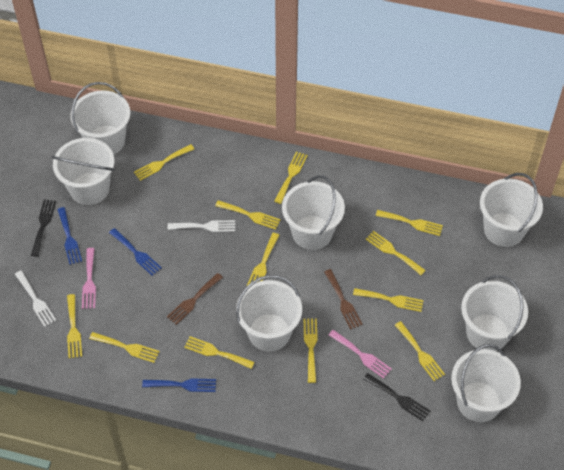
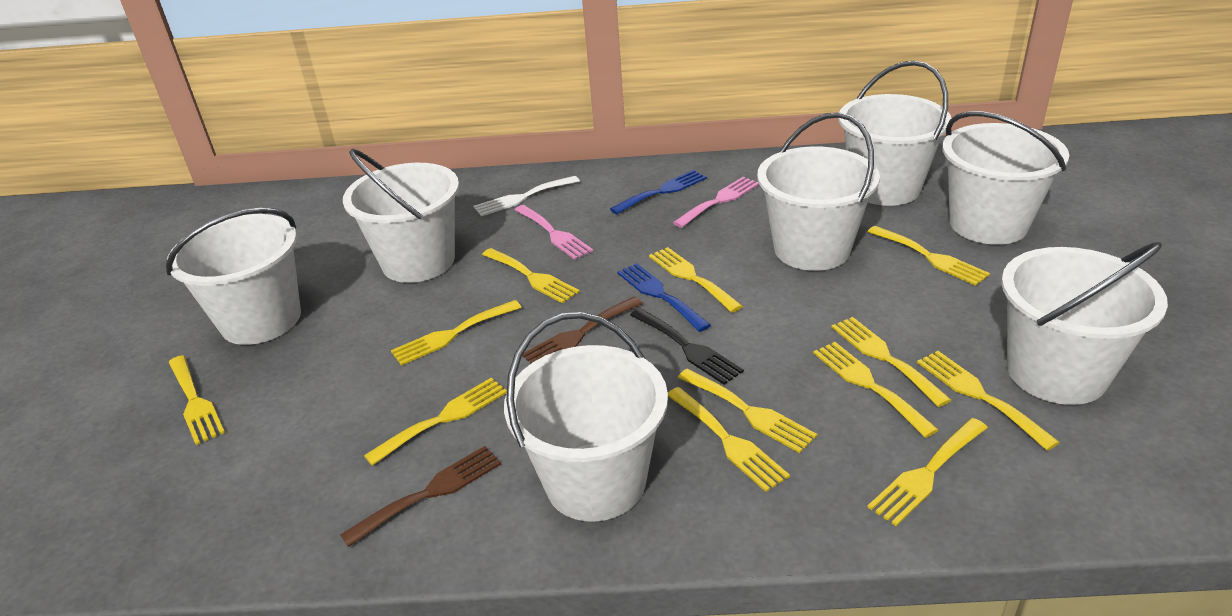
black fork: 2 -> 1
blue fork: 3 -> 2
white fork: 2 -> 1

